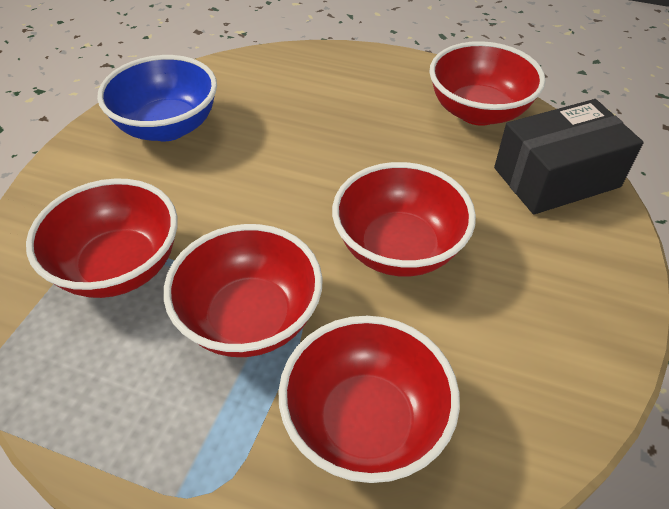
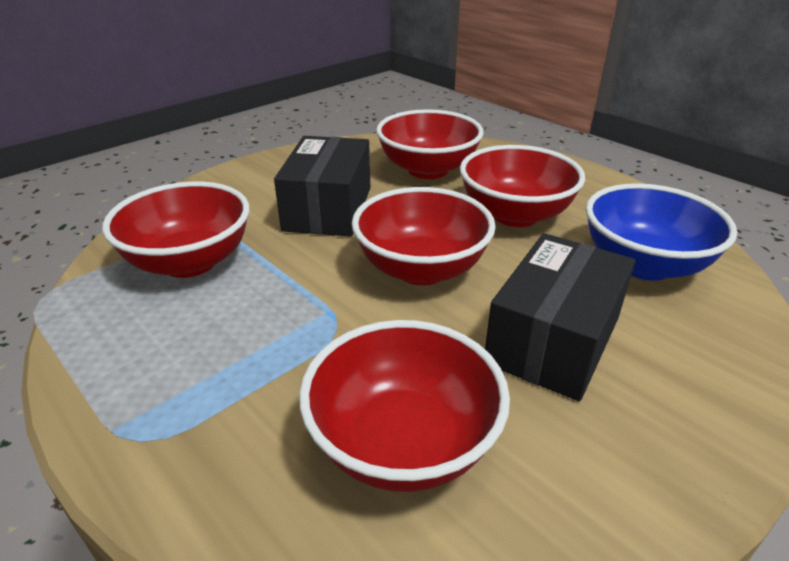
black box: 1 -> 2

